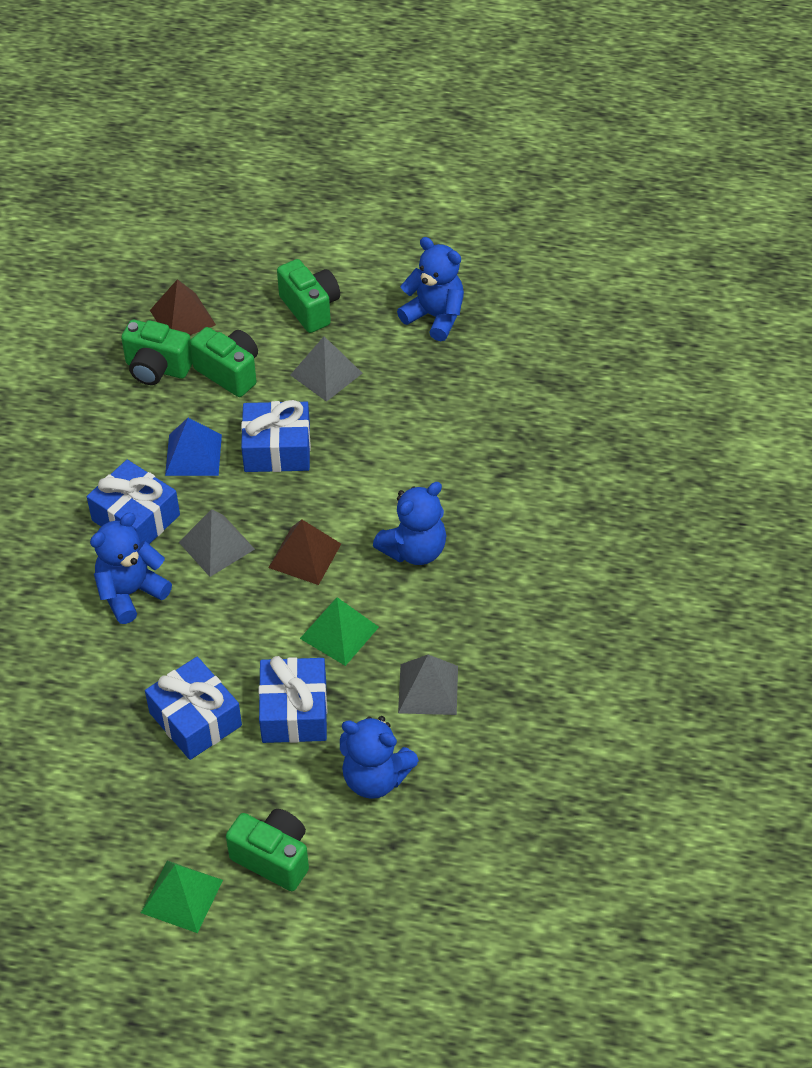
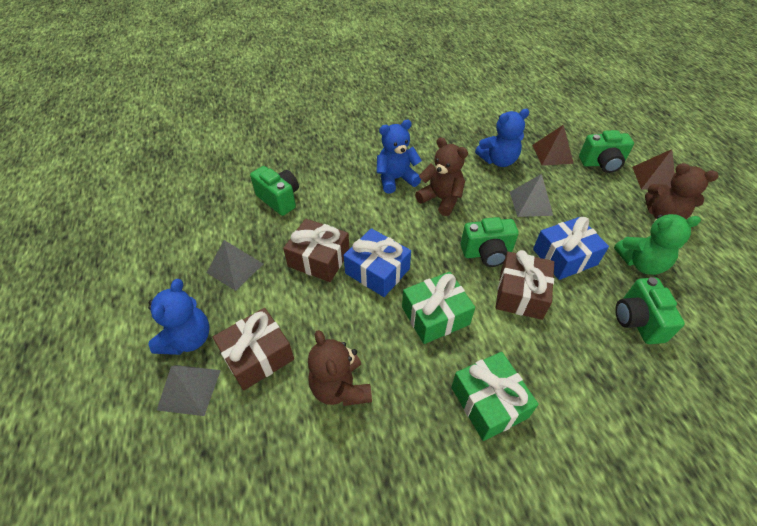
blue gift: 4 -> 2
blue pyramid: 1 -> 0
blue teddy bear: 4 -> 3
brown gift: 0 -> 3
brown teddy bear: 0 -> 3
green gift: 0 -> 2
green pyramid: 2 -> 0
green teddy bear: 0 -> 1

